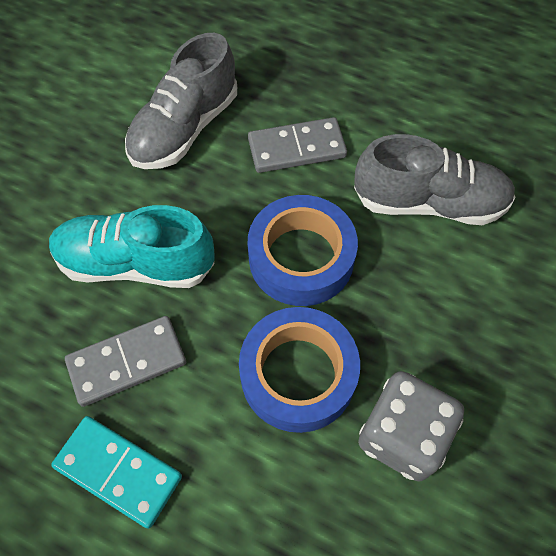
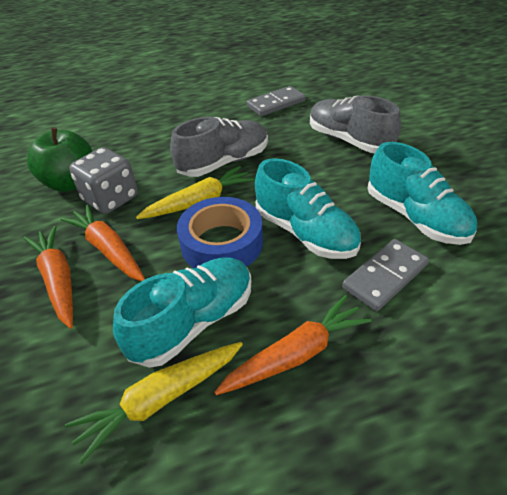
blue tape: 2 -> 1
green apple: 0 -> 1
orange carrot: 0 -> 3
turquoise domino: 1 -> 0
turquoise shoe: 1 -> 3
yellow carrot: 0 -> 2

